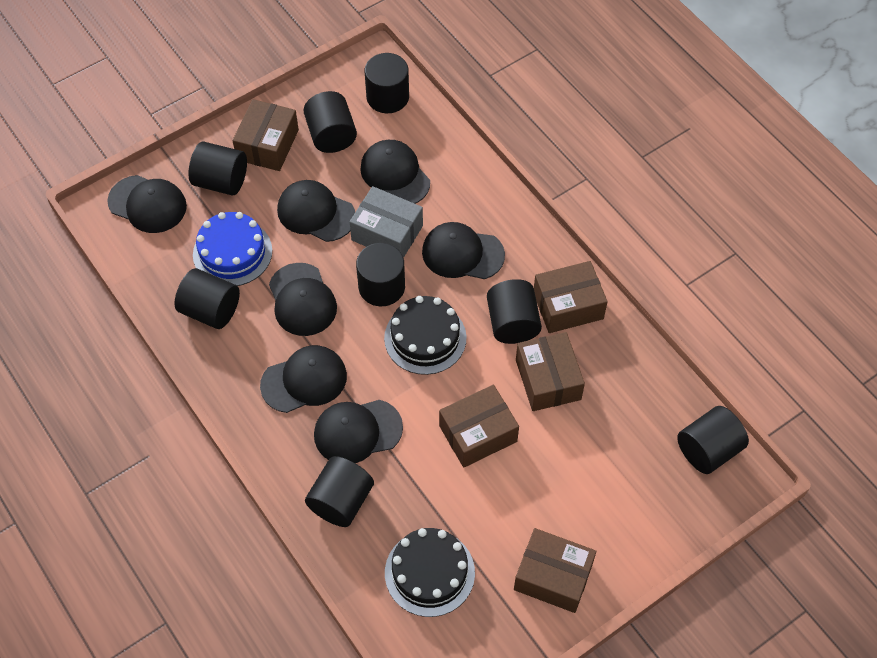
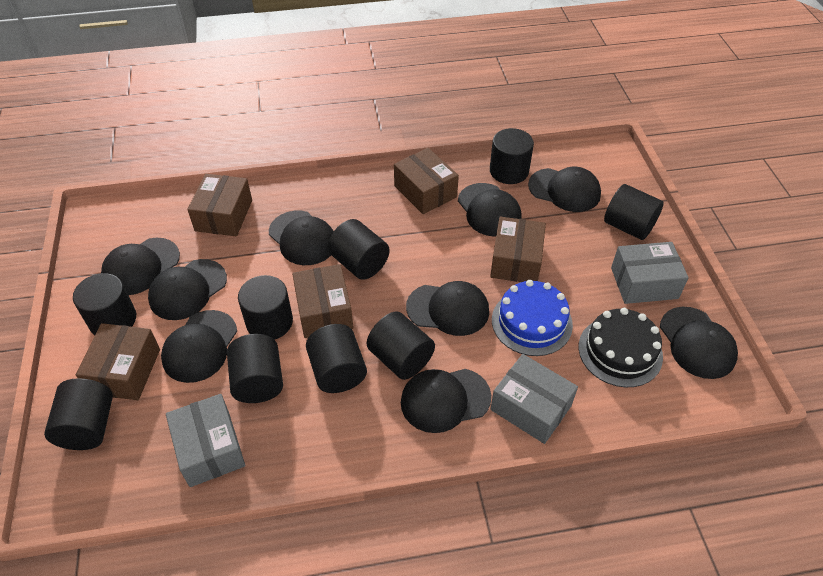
black cake: 2 -> 1
black cap: 7 -> 9
black cylinder: 8 -> 9
grey box: 1 -> 3

